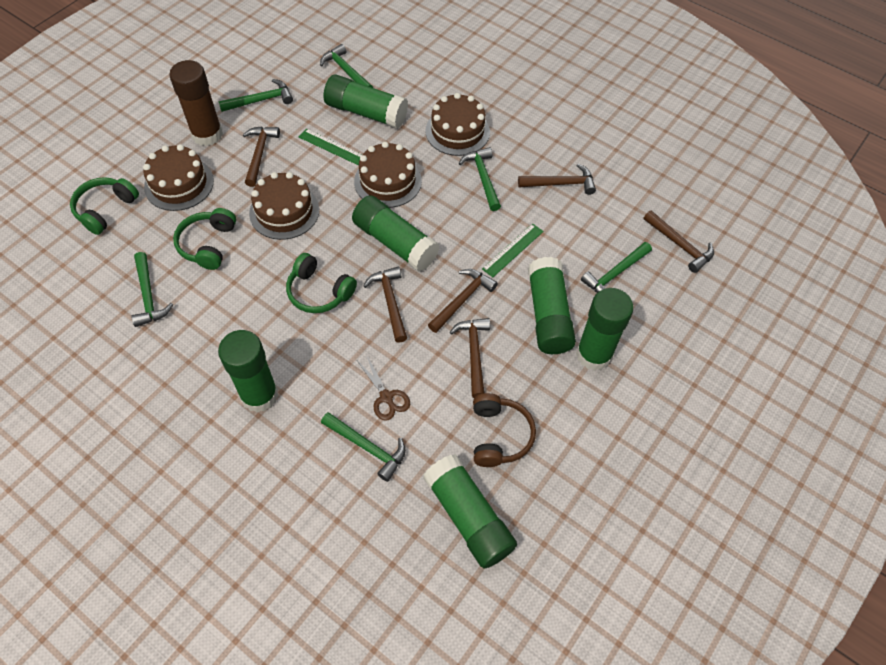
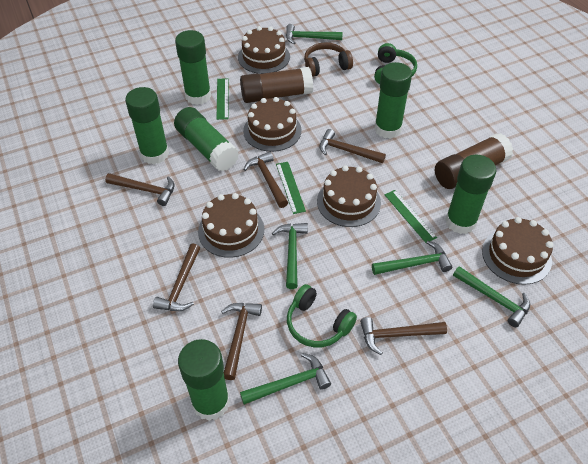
brown cake: 4 -> 5
brown glue stick: 1 -> 2
brown scissors: 1 -> 0
green hammer: 6 -> 5
green headphones: 3 -> 2
green ruler: 2 -> 3

